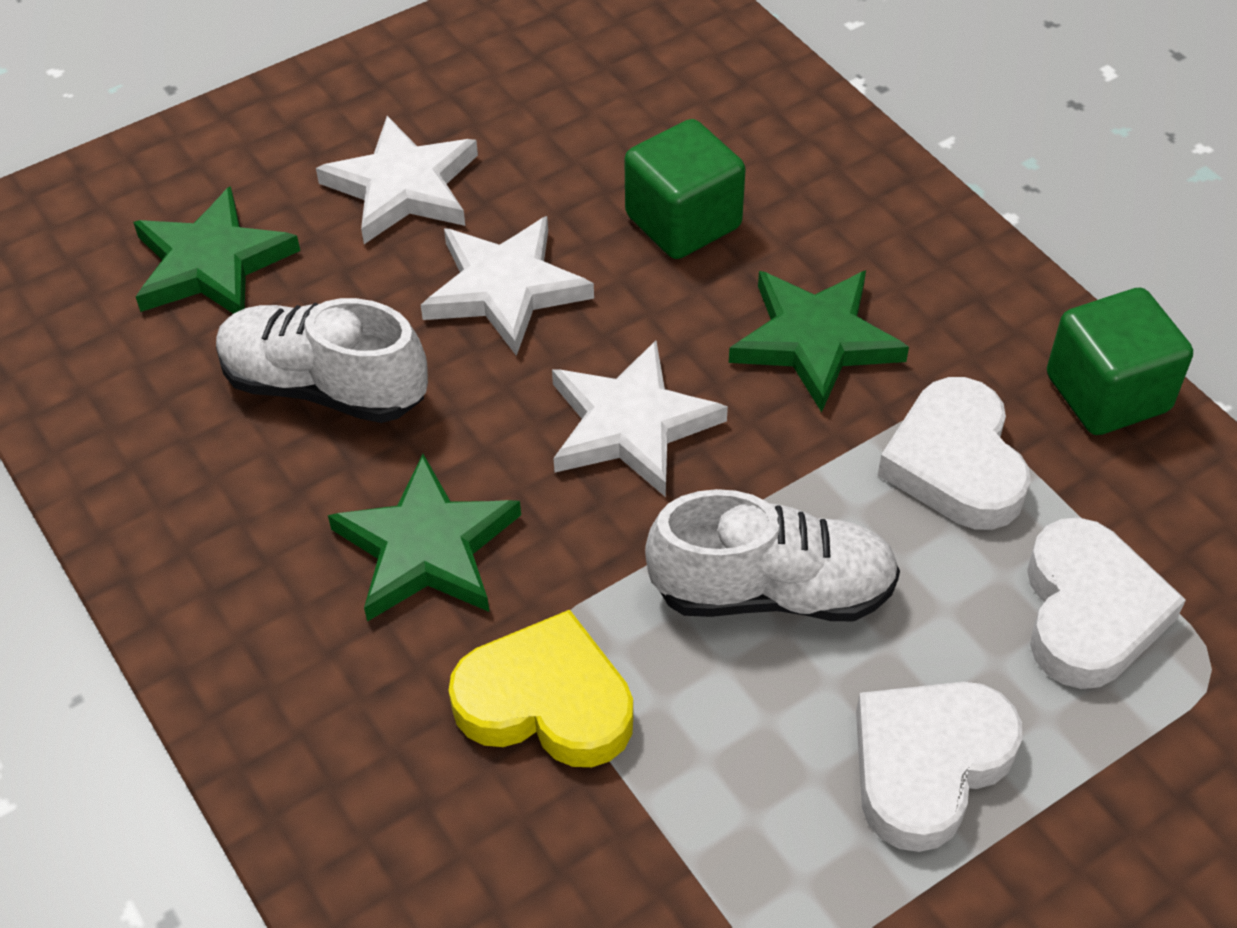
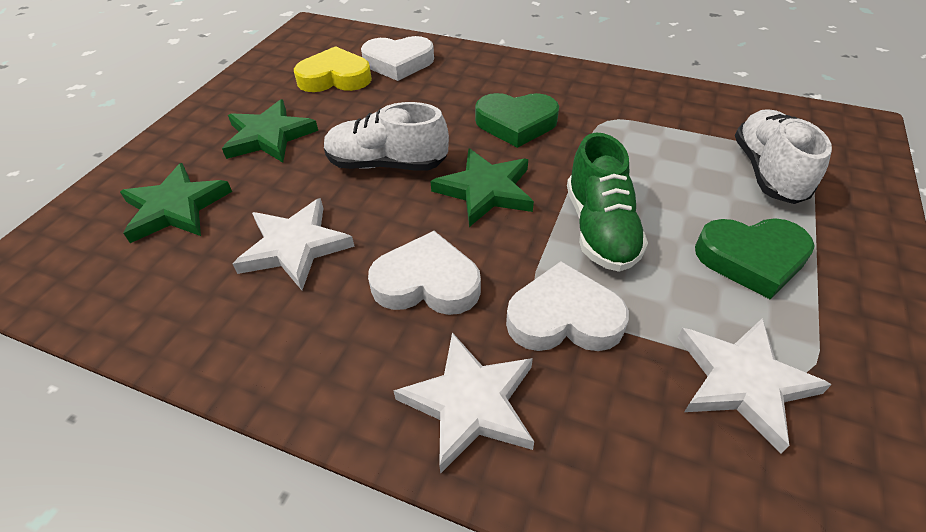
green cube: 2 -> 0
green heart: 0 -> 2
green shoe: 0 -> 1

